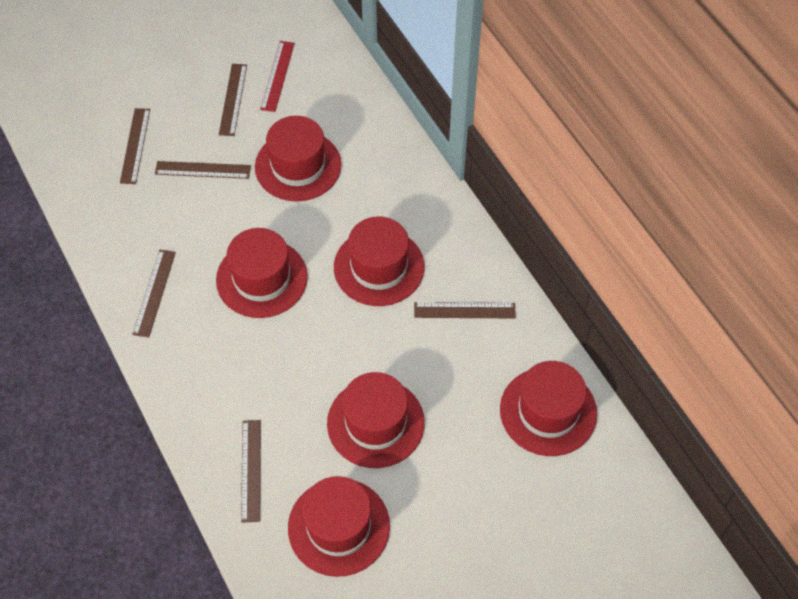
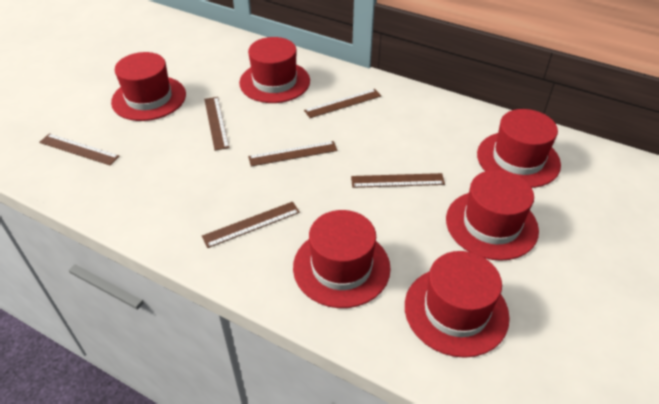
red ruler: 1 -> 0

